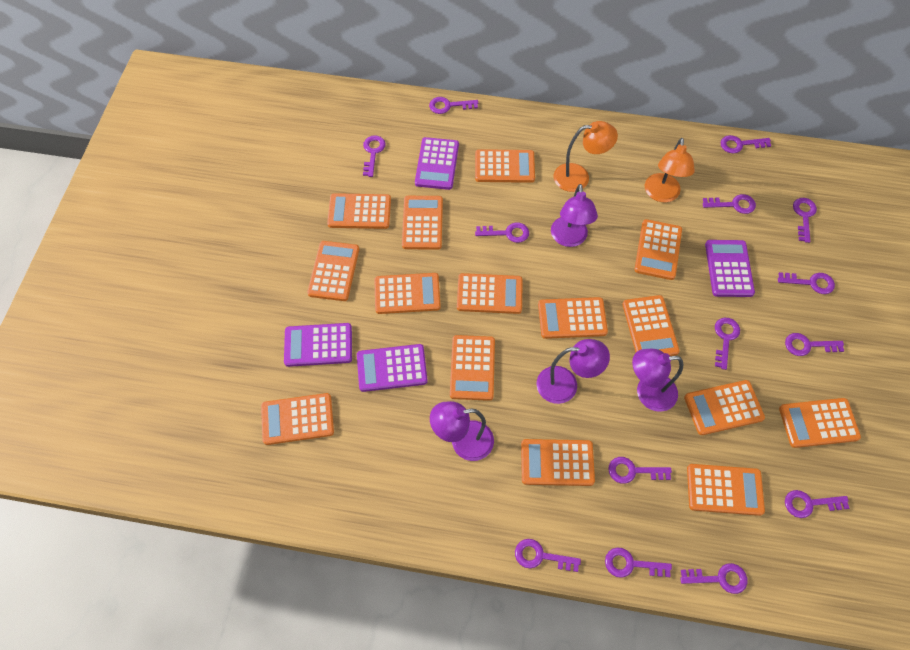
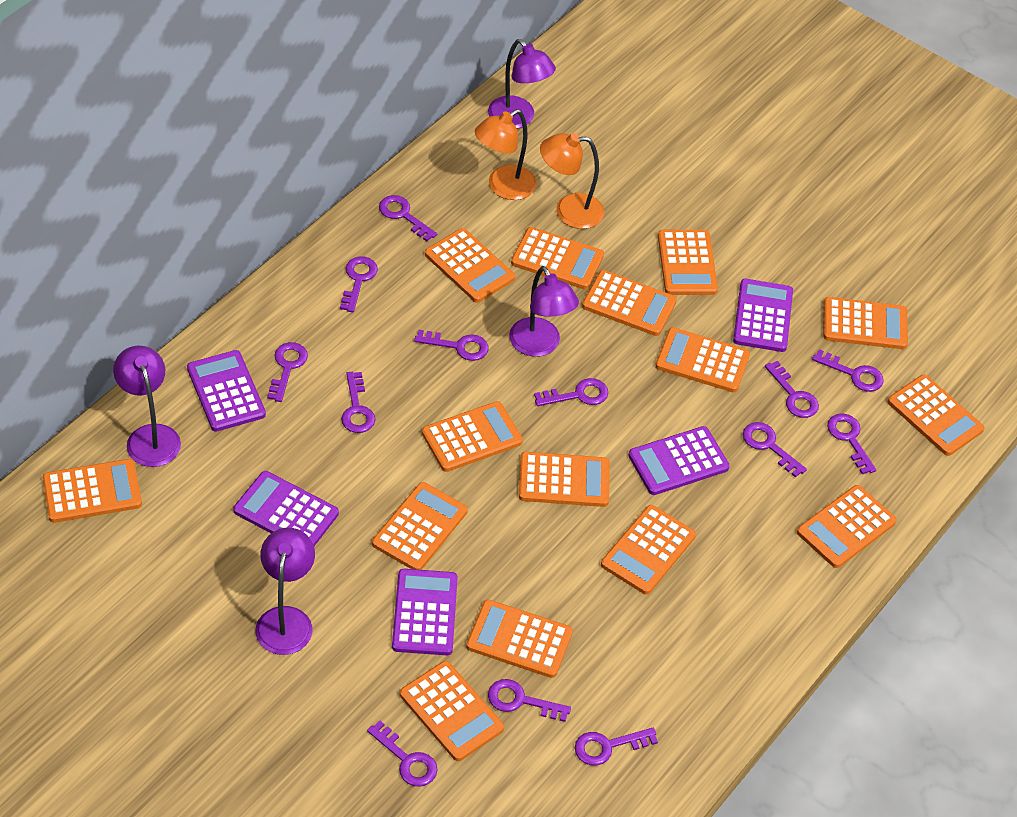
purple calculator: 4 -> 5
purple key: 14 -> 13

